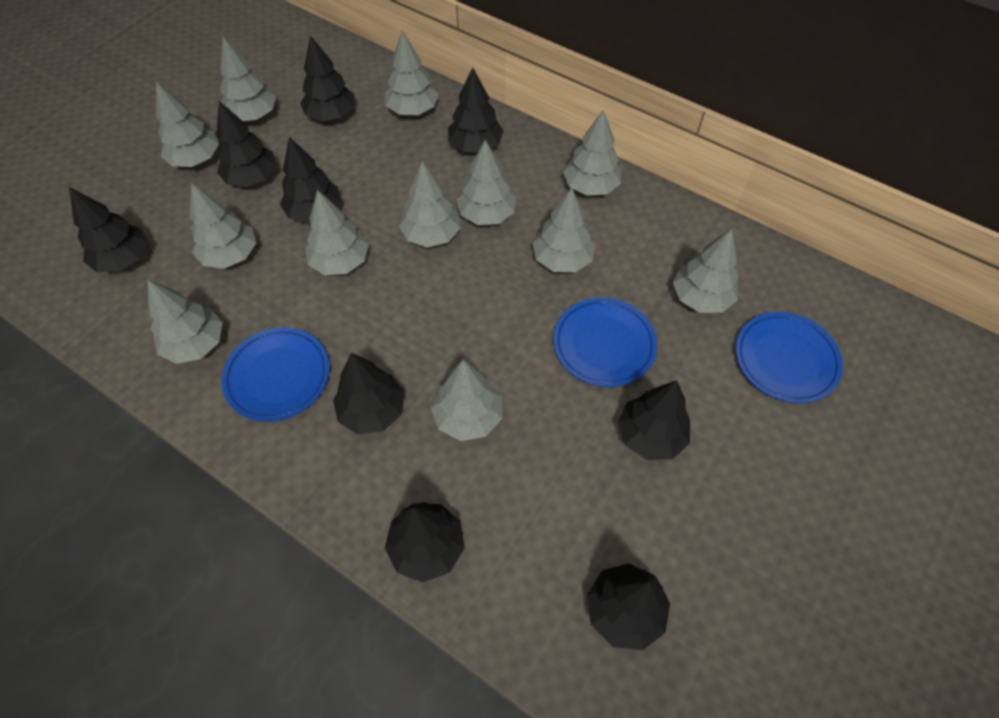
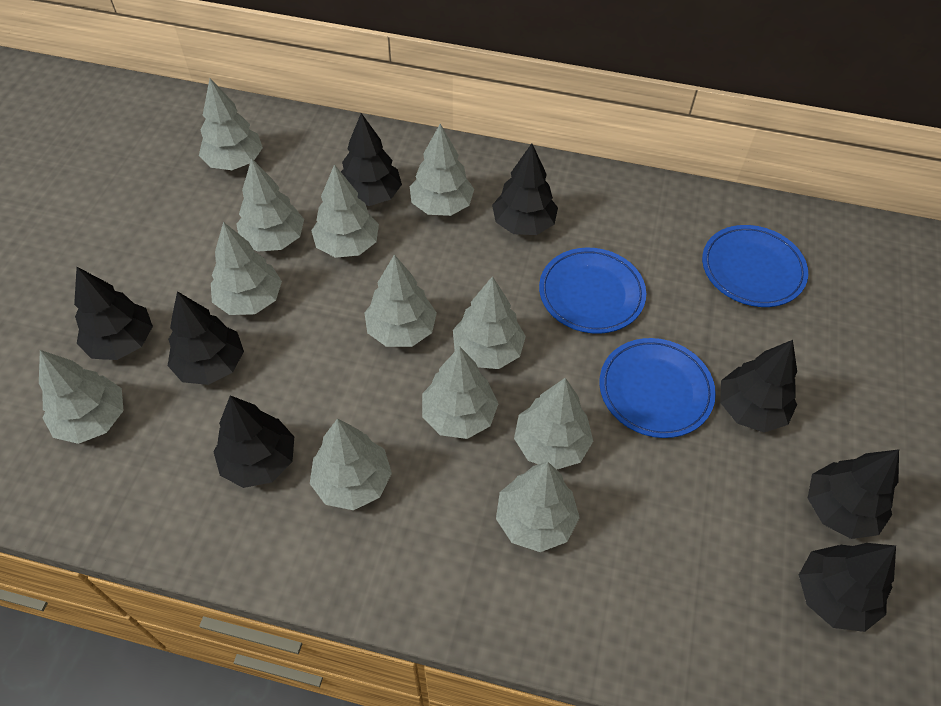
black tree: 9 -> 8

